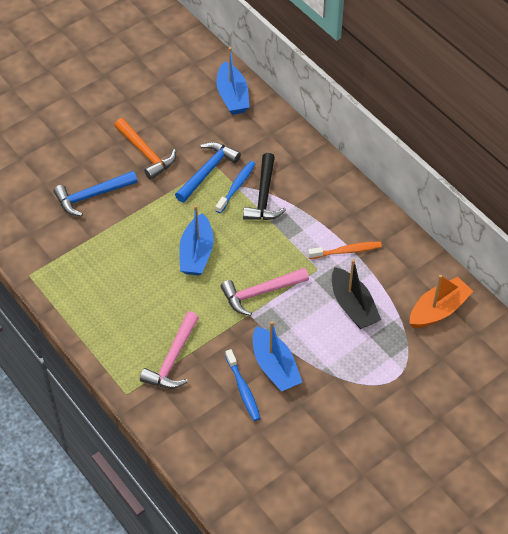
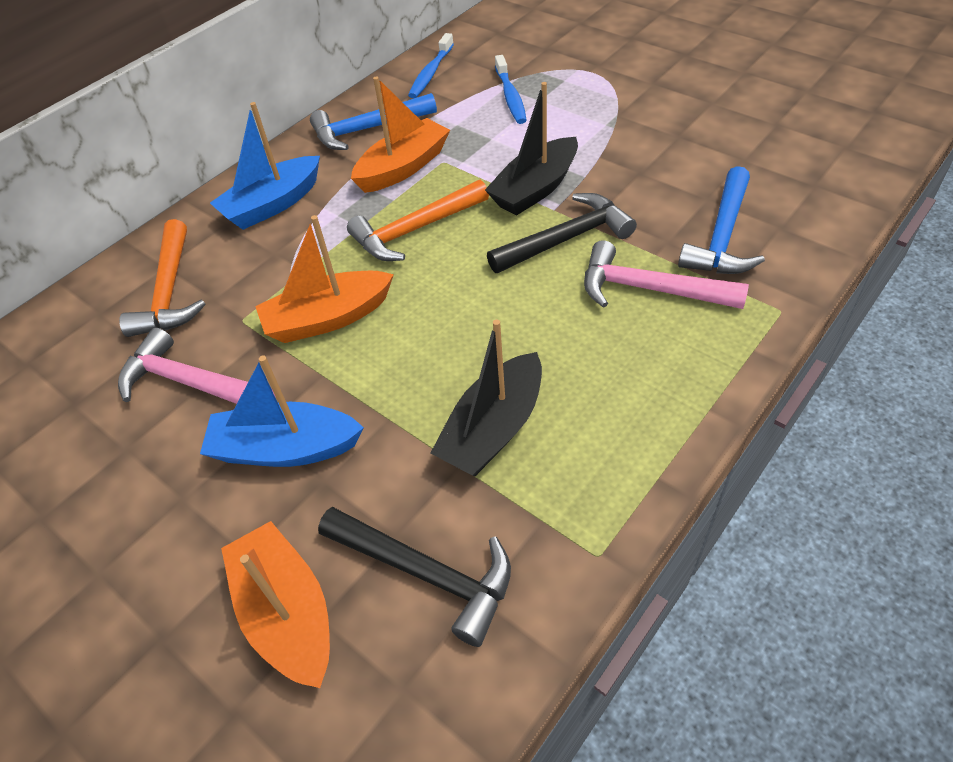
black boat: 1 -> 2
black hammer: 1 -> 2
blue boat: 3 -> 2
orange boat: 1 -> 3
orange hammer: 1 -> 2
orange toothbrush: 1 -> 0

